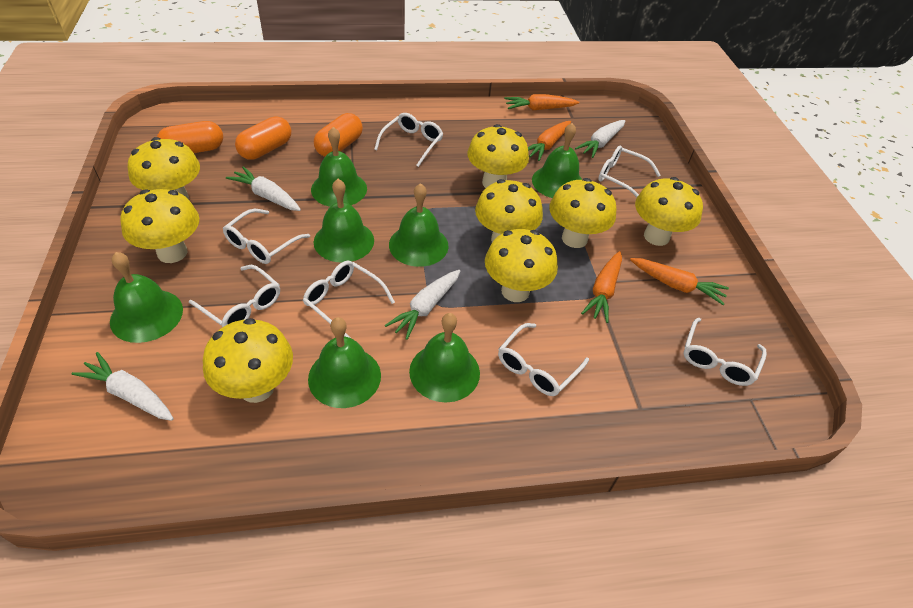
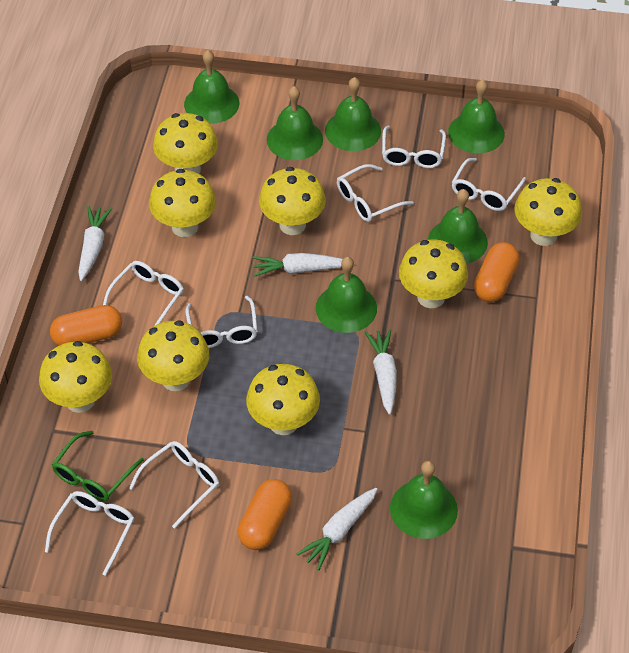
green glasses: 0 -> 1
orange carrot: 4 -> 0

